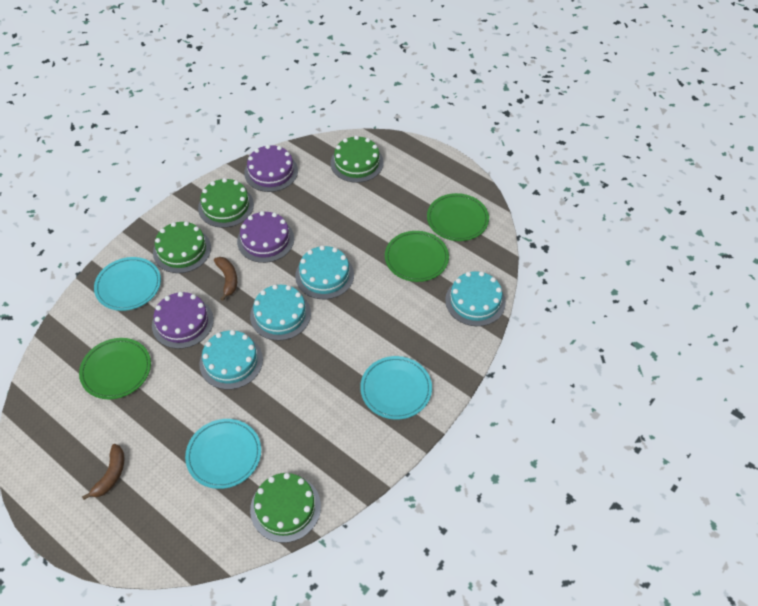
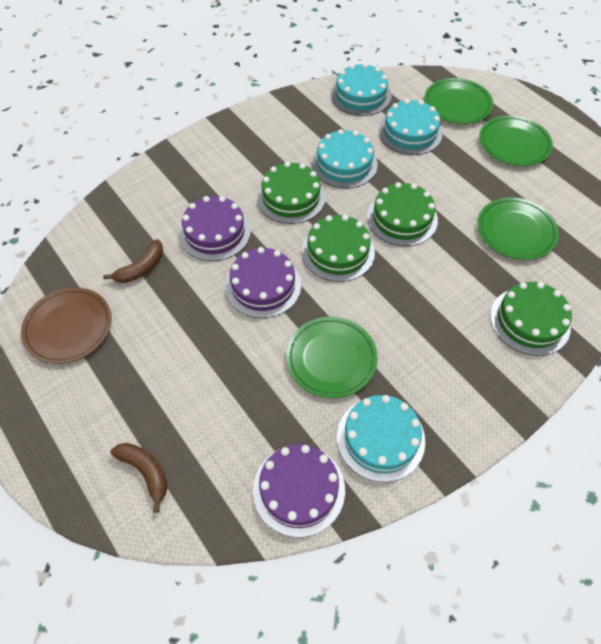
brown plate: 0 -> 1
green plate: 3 -> 4
turquoise plate: 3 -> 0

